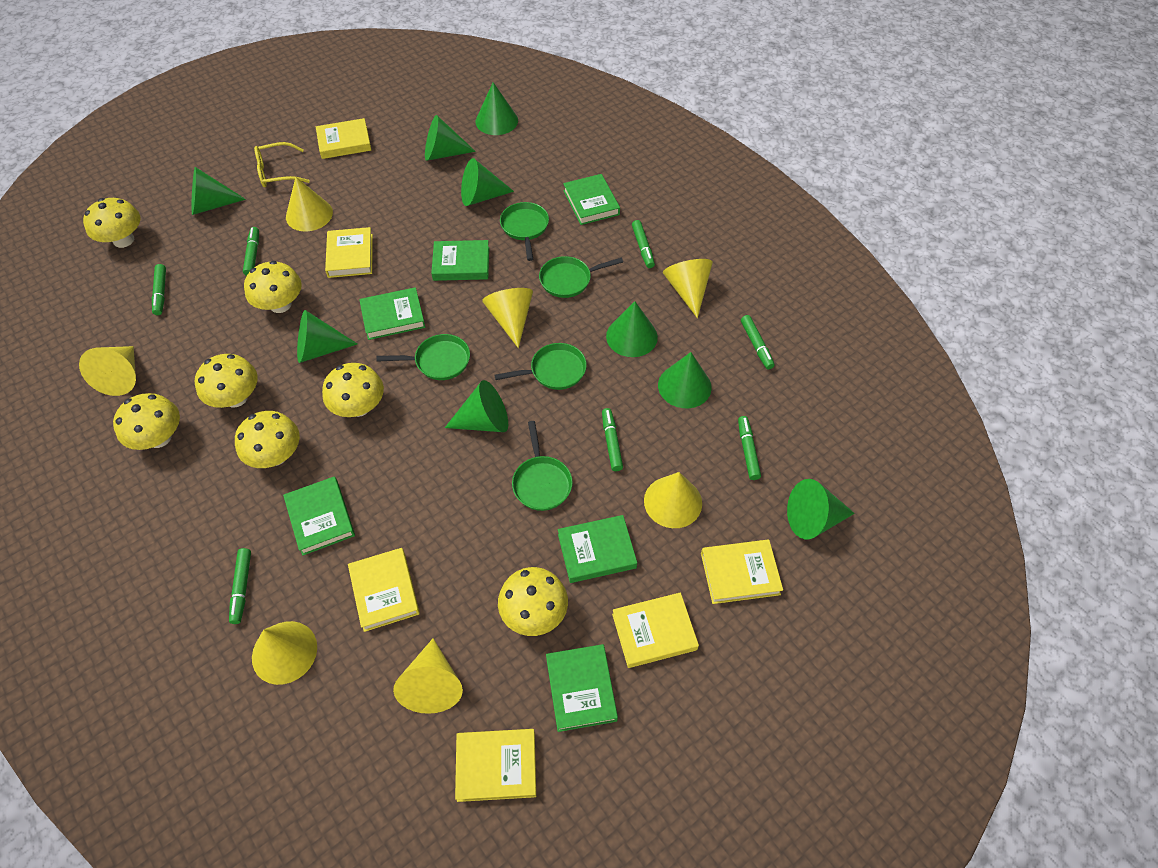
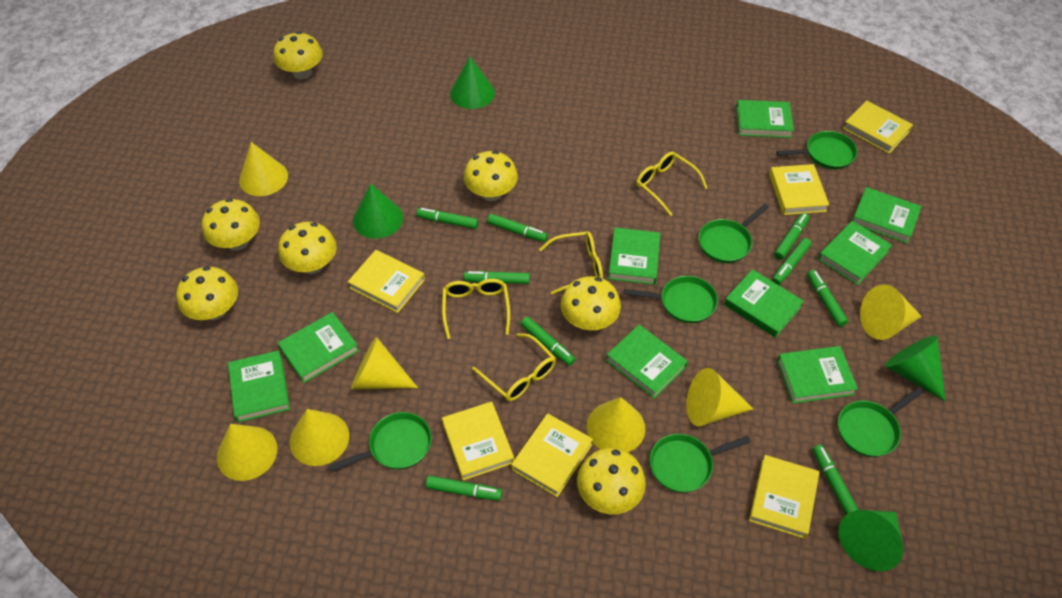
green book: 6 -> 9
green cone: 9 -> 4
green marker: 7 -> 9
green pan: 5 -> 6
yellow glasses: 1 -> 4

